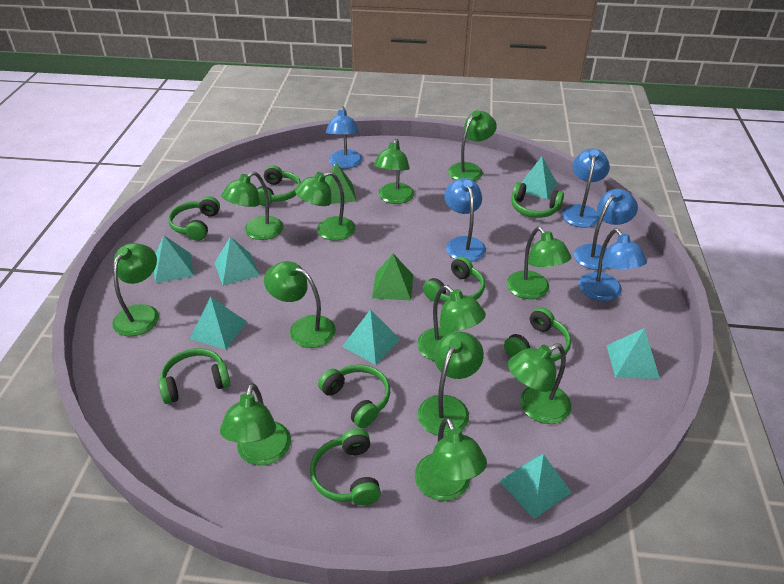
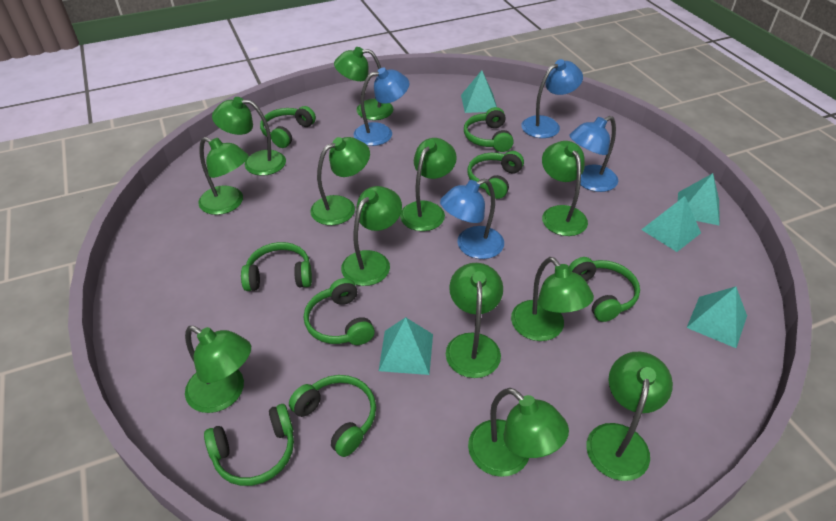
blue lamp: 5 -> 4
green pyramid: 2 -> 0
turquoise pyramid: 7 -> 5

